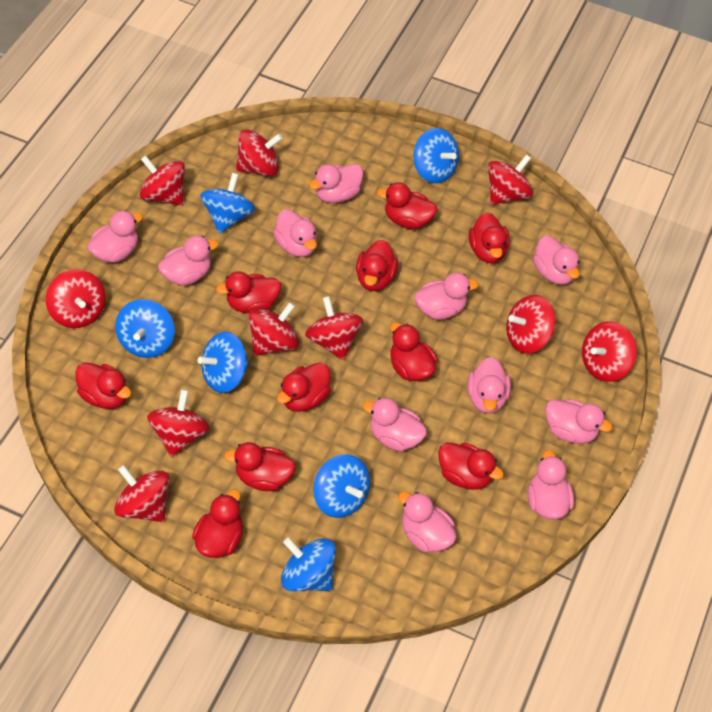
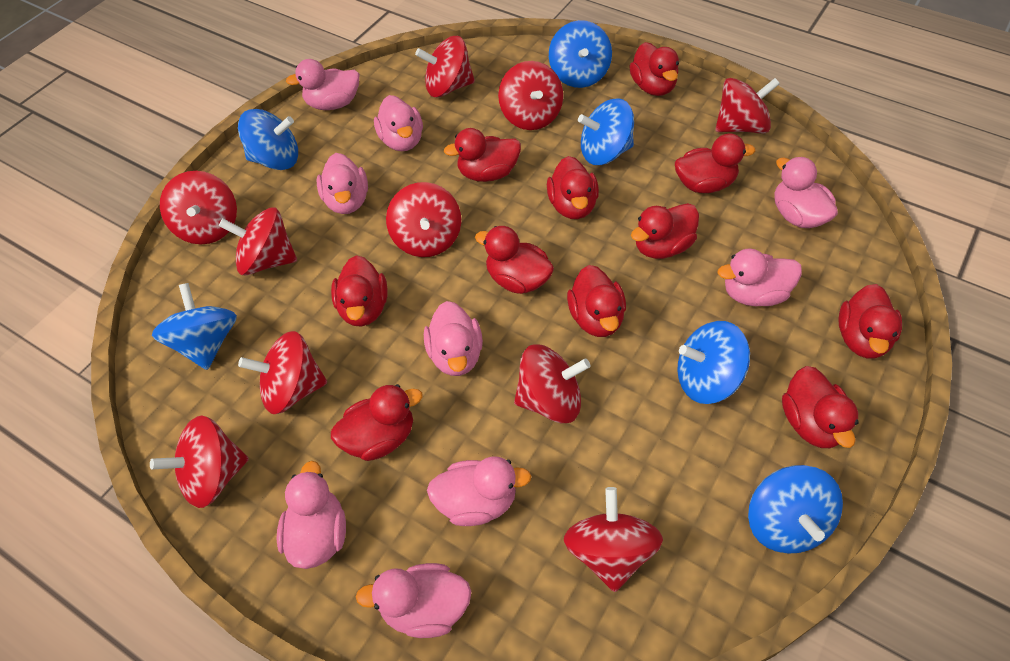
pink duck: 11 -> 9
red duck: 10 -> 11

